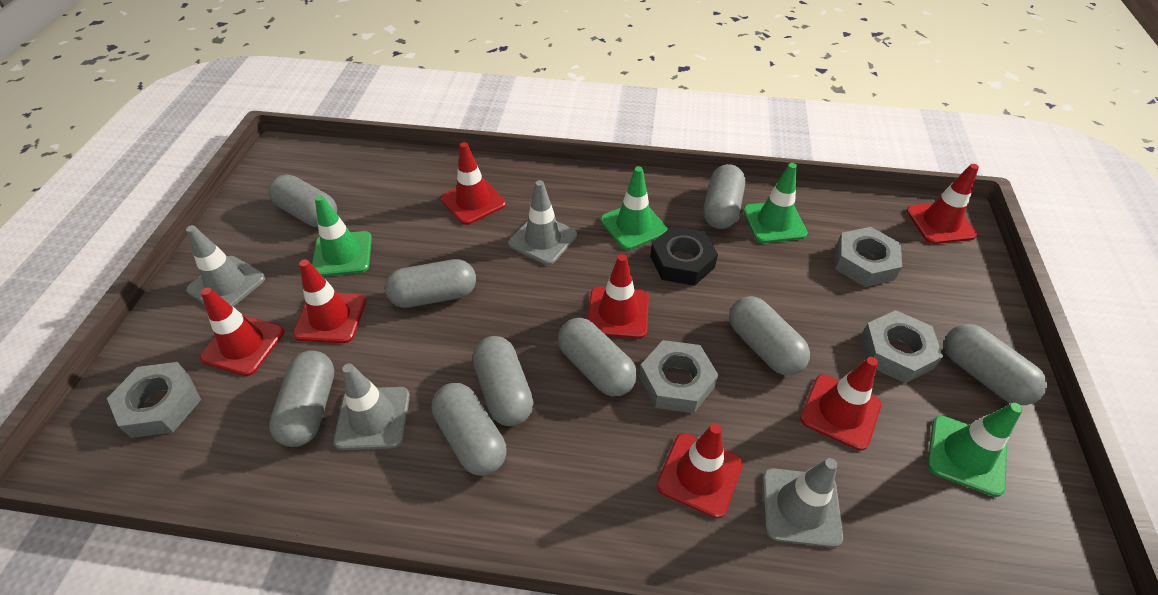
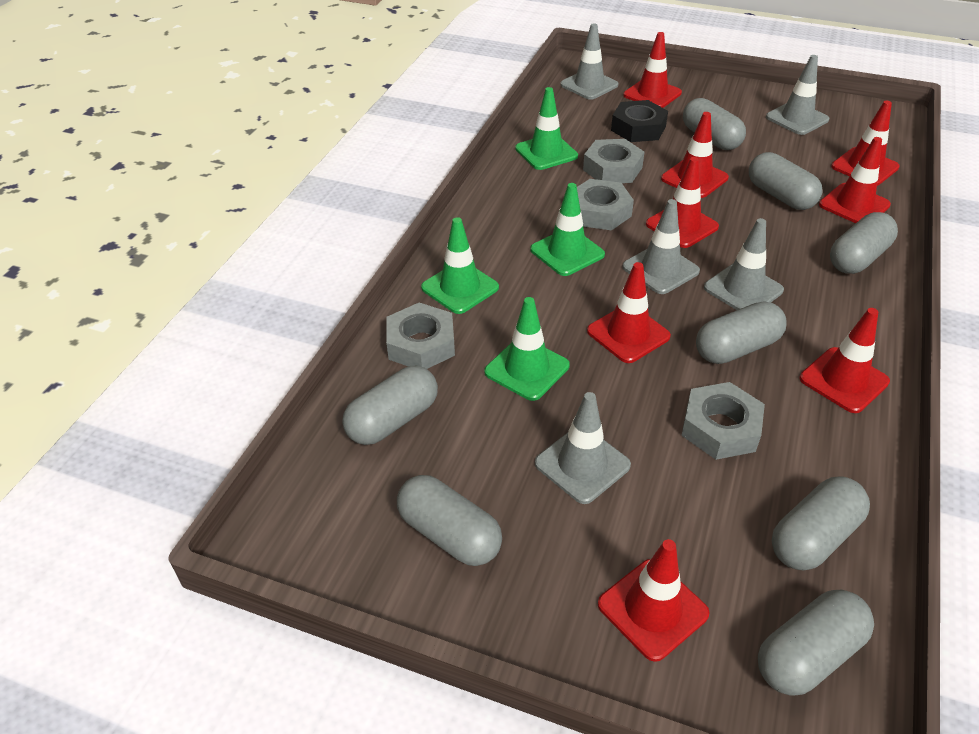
grey capsule: 9 -> 8
grey traffic cone: 4 -> 5
red traffic cone: 7 -> 8

